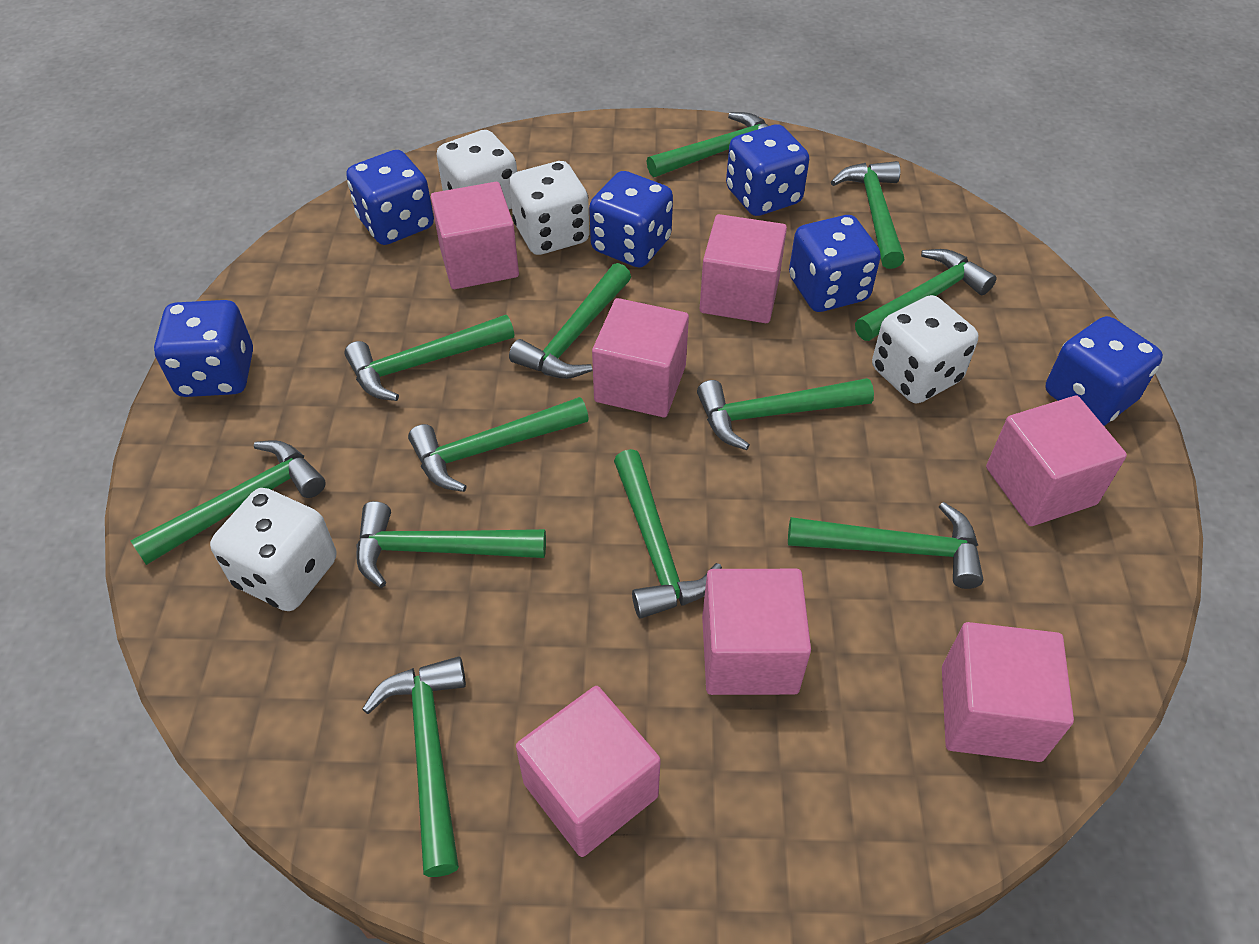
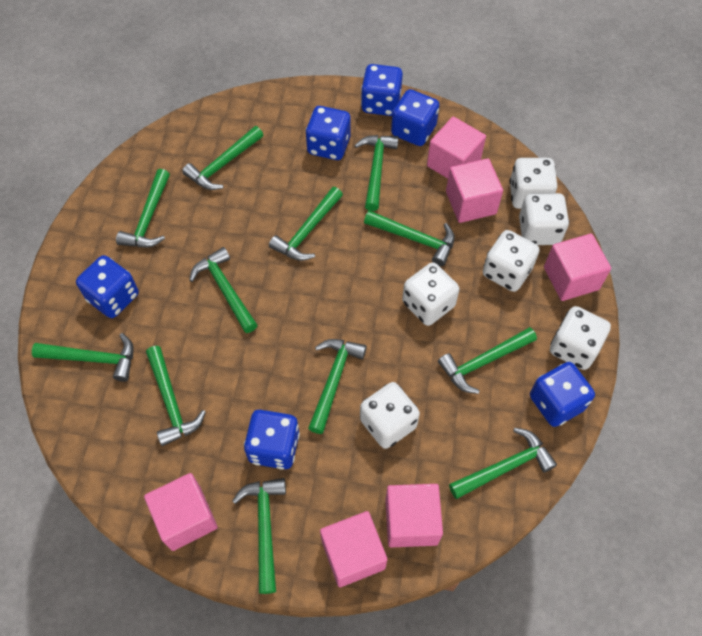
pink cube: 7 -> 6
white dice: 4 -> 6

